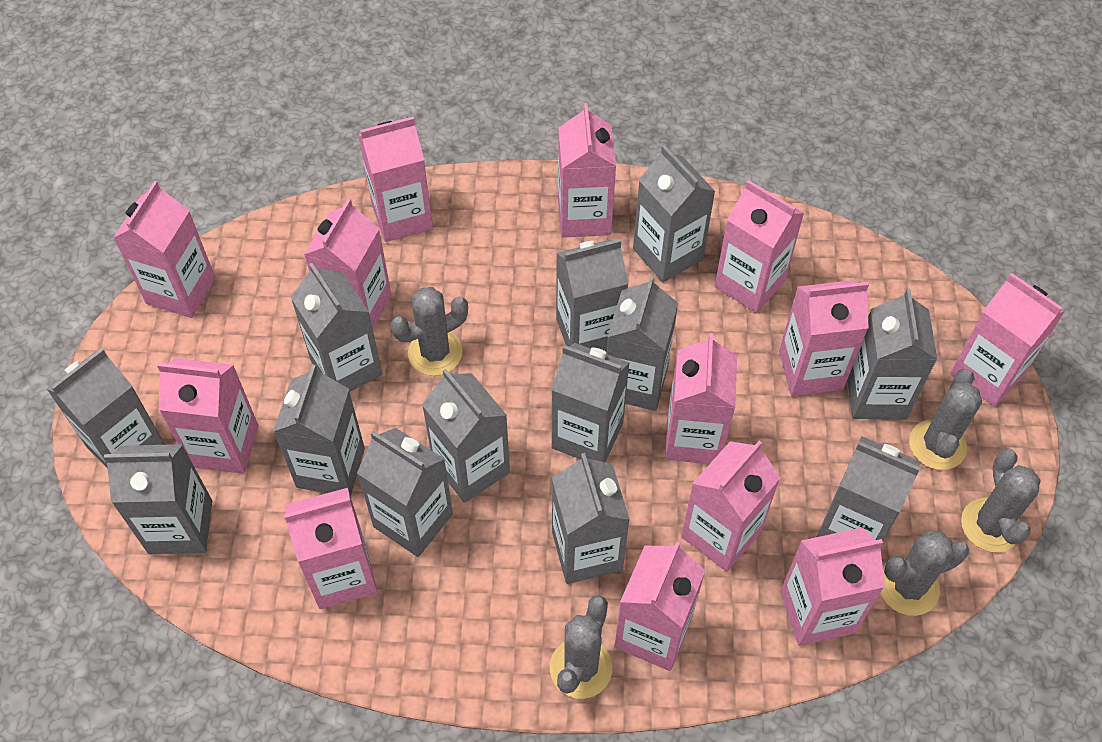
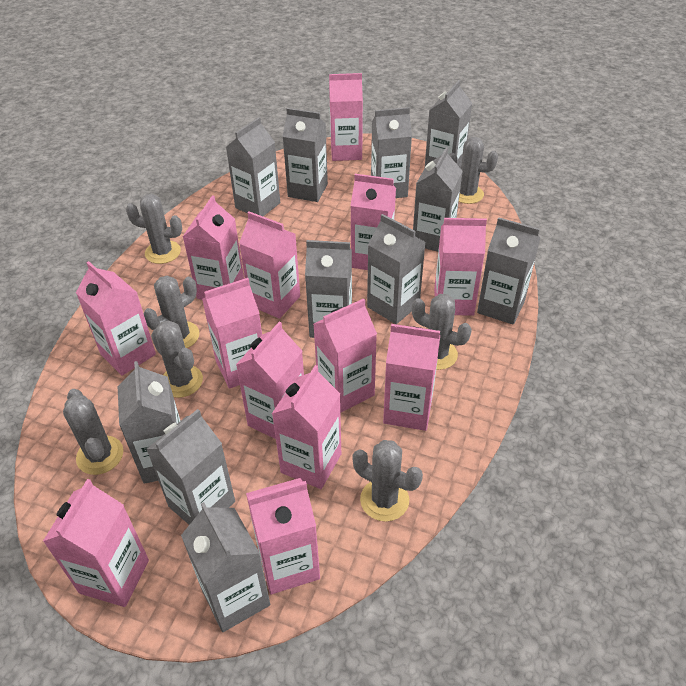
grey cactus: 5 -> 7
grey carton: 13 -> 11

